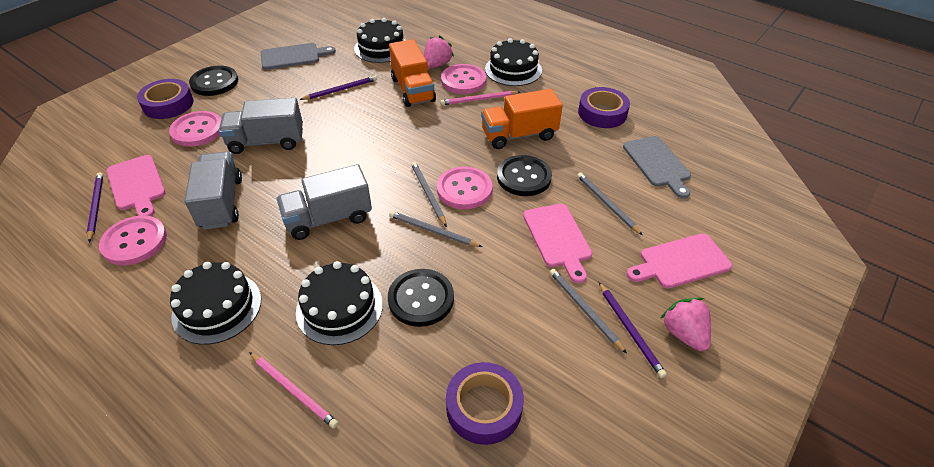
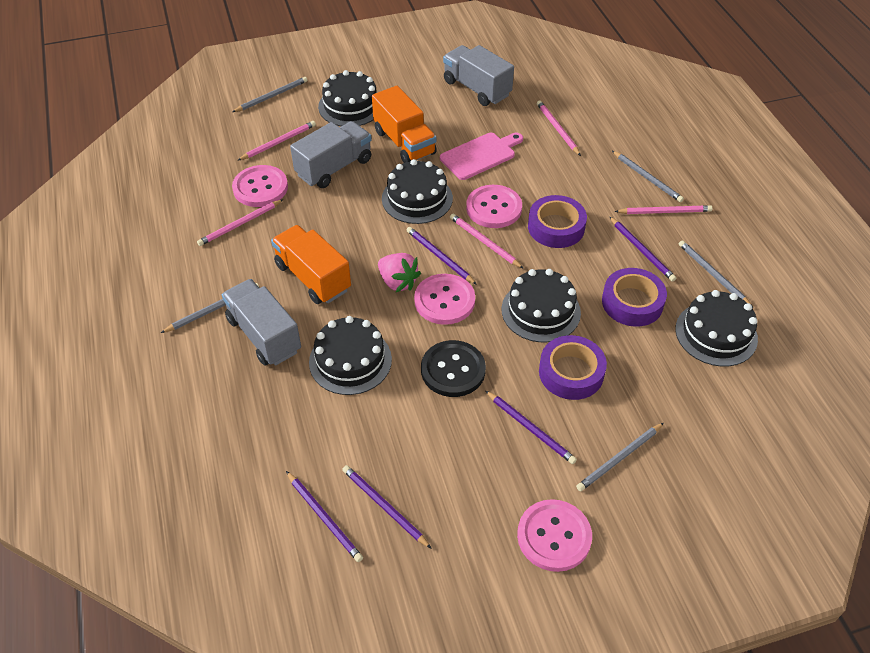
black button: 3 -> 1
black cake: 4 -> 5
grey cutting board: 2 -> 0
grey pencil: 4 -> 5
pink cutting board: 3 -> 1
pink pencil: 2 -> 5
pink strawberry: 2 -> 1
purple pencil: 3 -> 5

